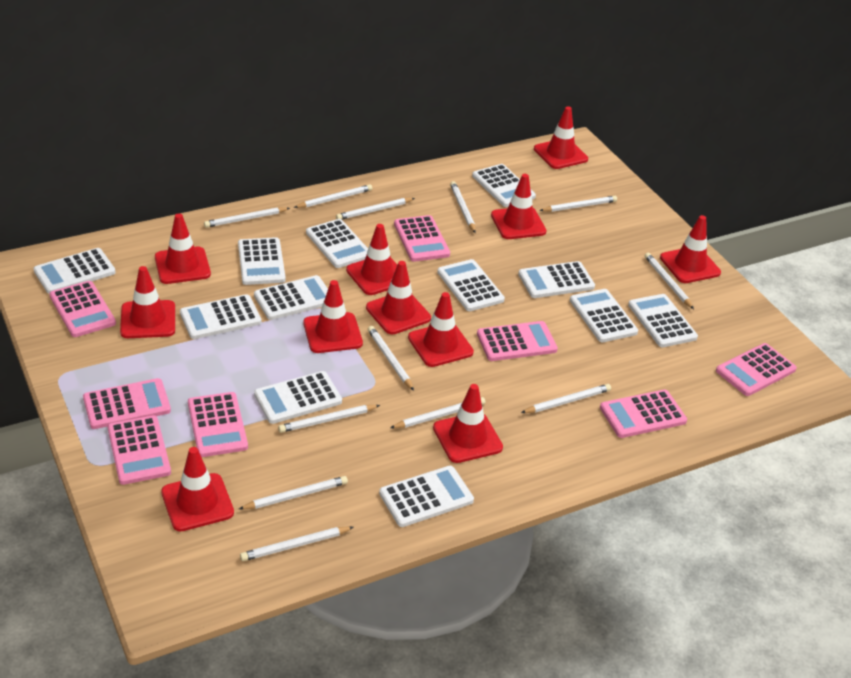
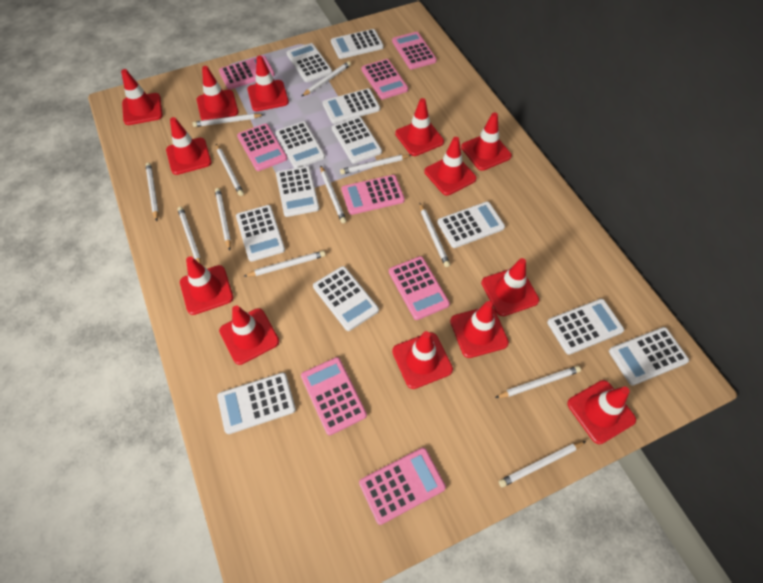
red traffic cone: 11 -> 13

